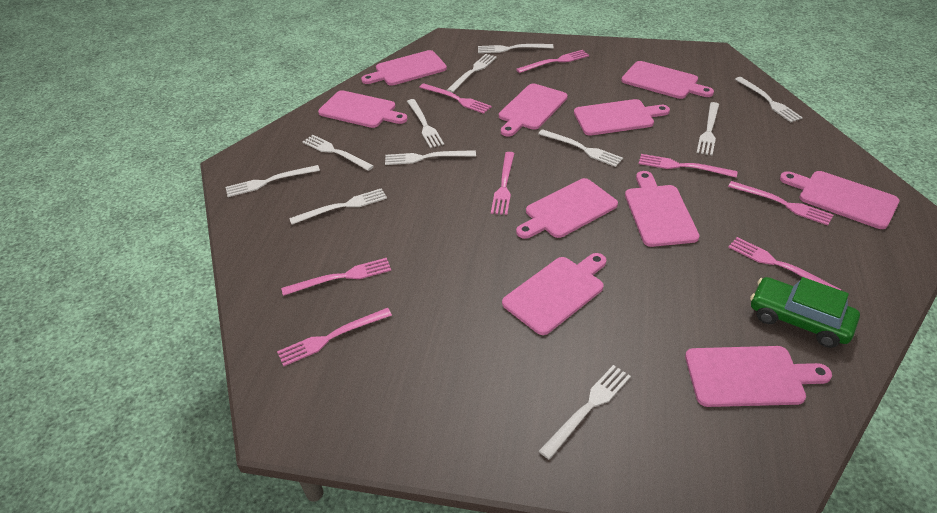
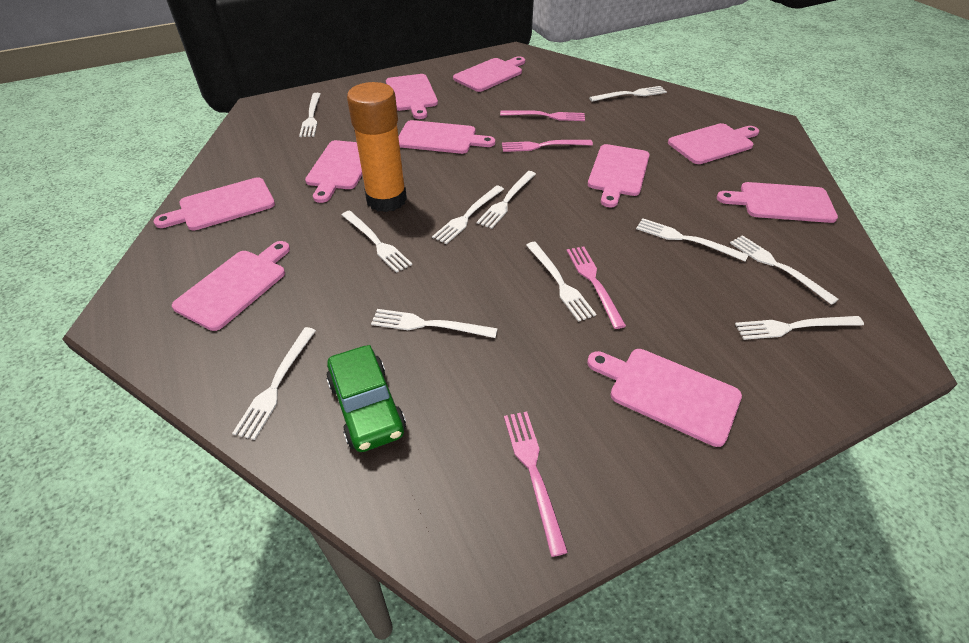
orange glue stick: 0 -> 1
pink fork: 8 -> 4

